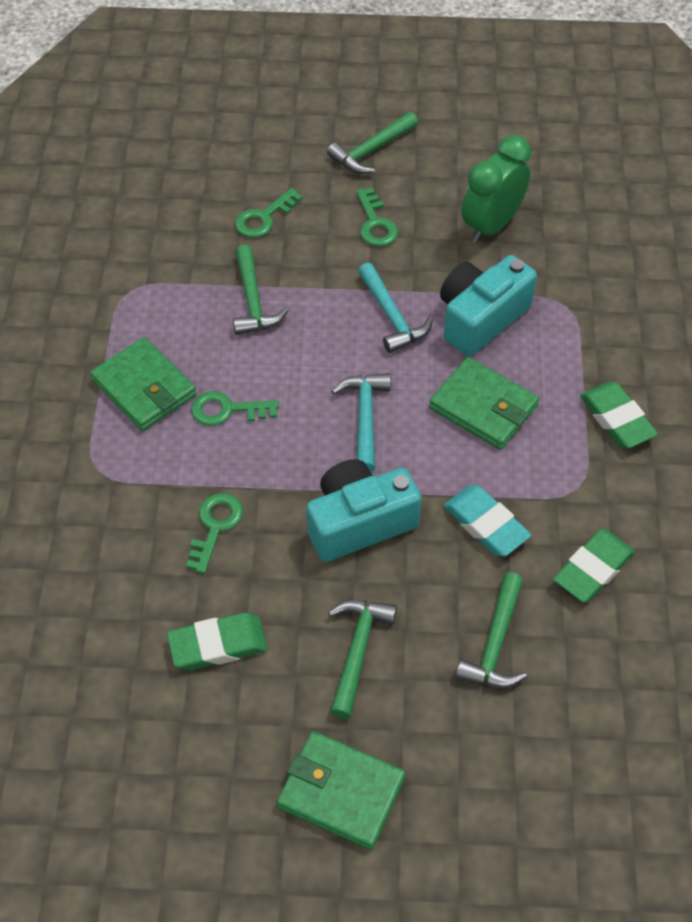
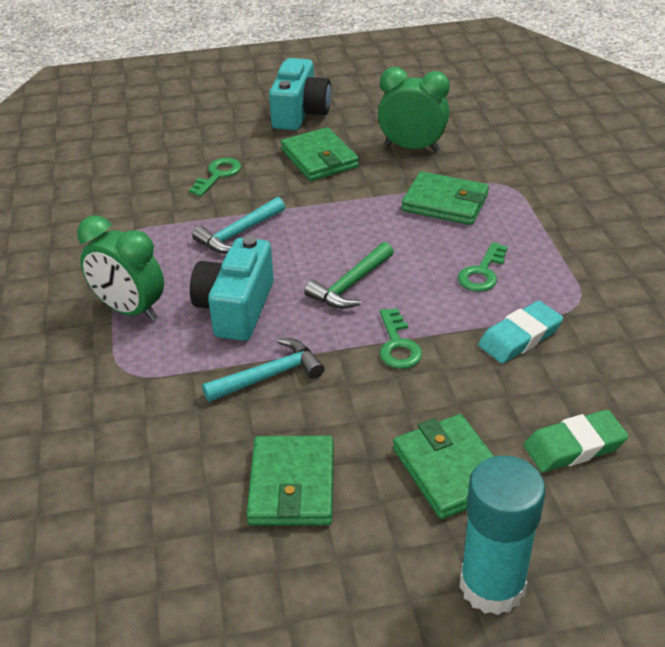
green clock: 1 -> 2
green eraser: 3 -> 1
green hammer: 4 -> 1
green key: 4 -> 3
green wallet: 3 -> 4
turquoise glue stick: 0 -> 1

